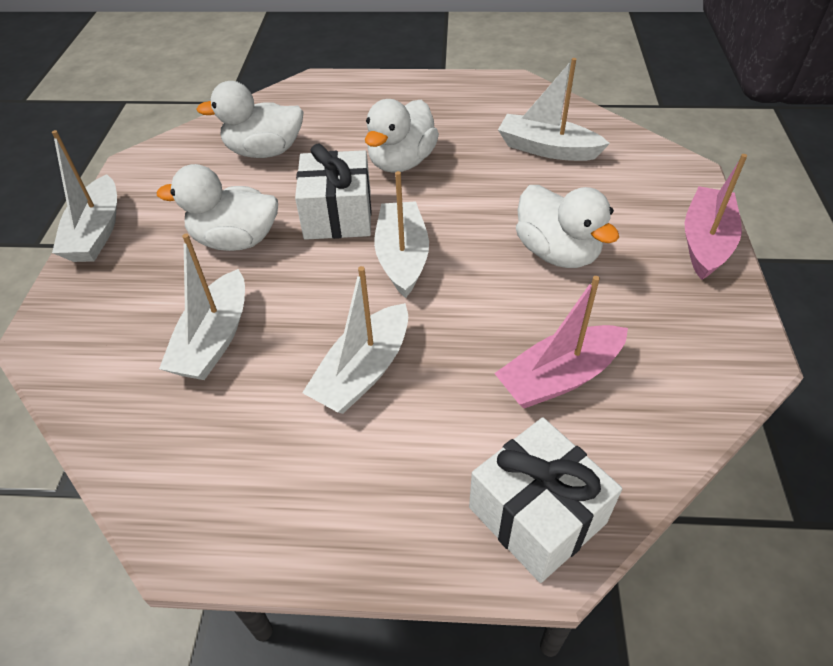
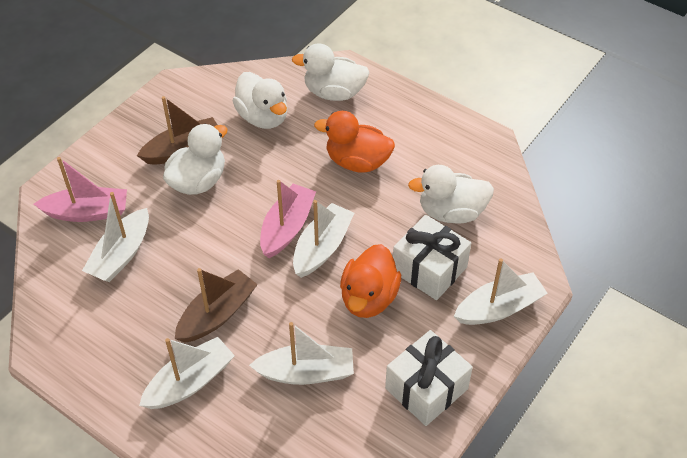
brown boat: 0 -> 2
orange duck: 0 -> 2

